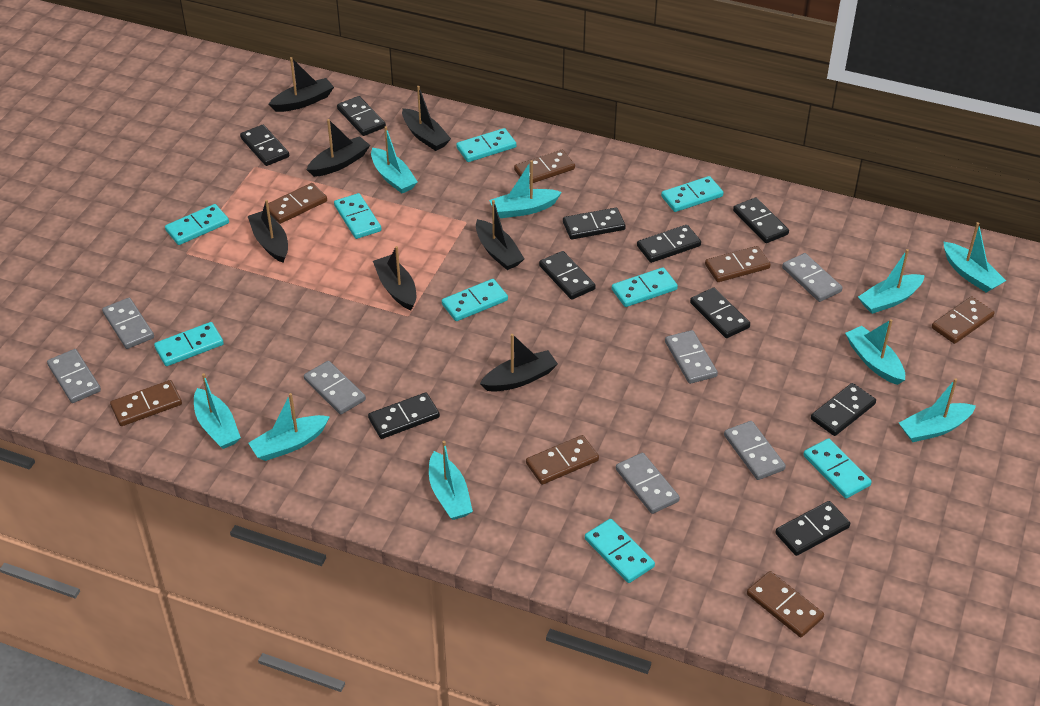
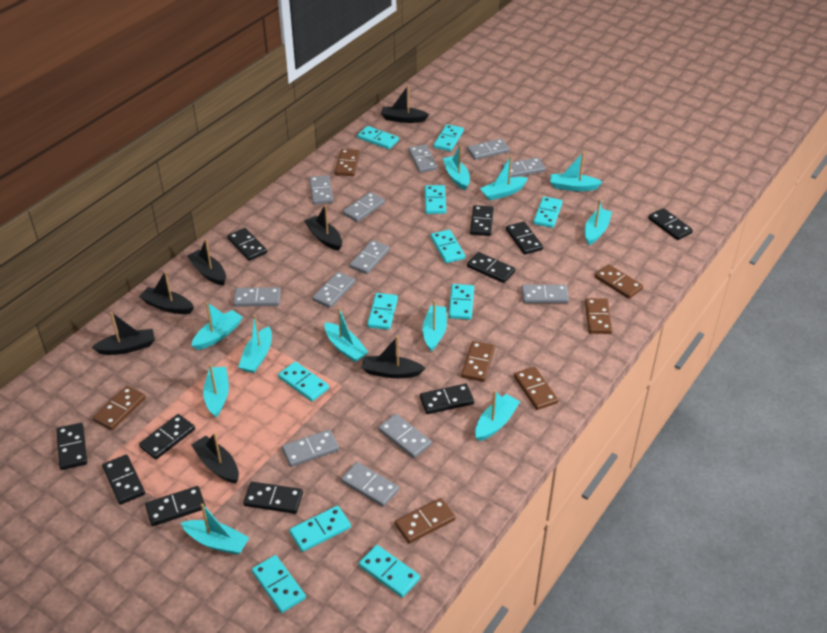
black domino: 10 -> 11
grey domino: 7 -> 12
turquoise boat: 9 -> 11
turquoise domino: 9 -> 11

